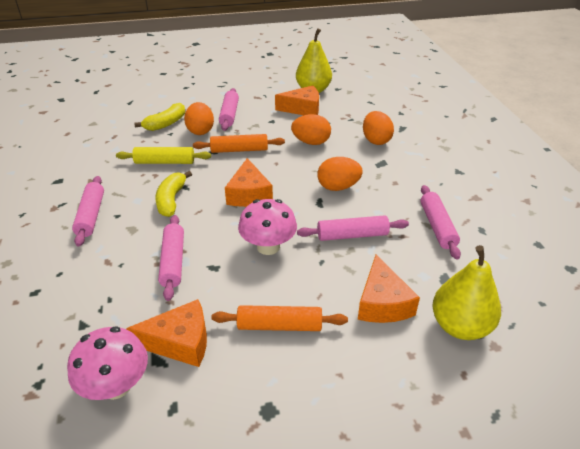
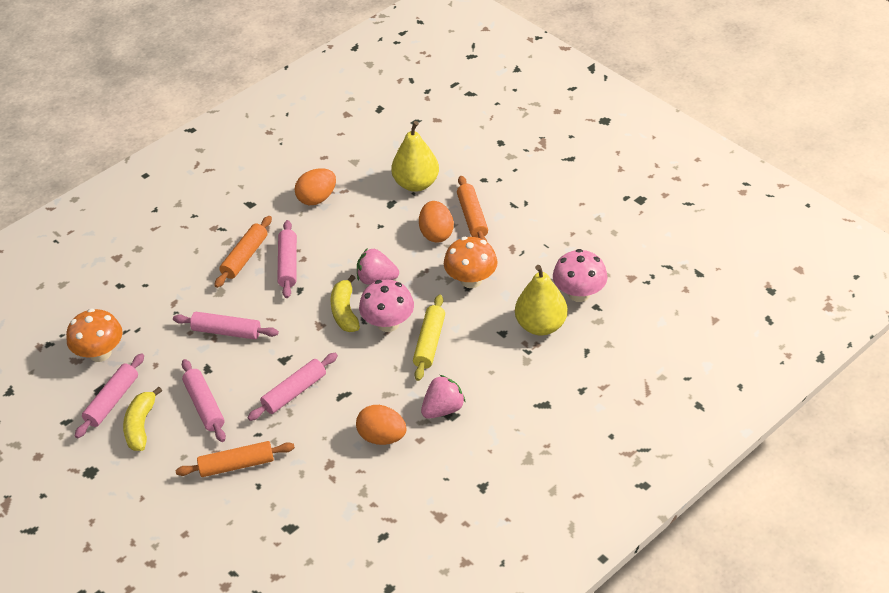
orange cheese: 4 -> 0
orange egg: 4 -> 3
orange mushroom: 0 -> 2
orange rolling pin: 2 -> 3
pink strawberry: 0 -> 2

